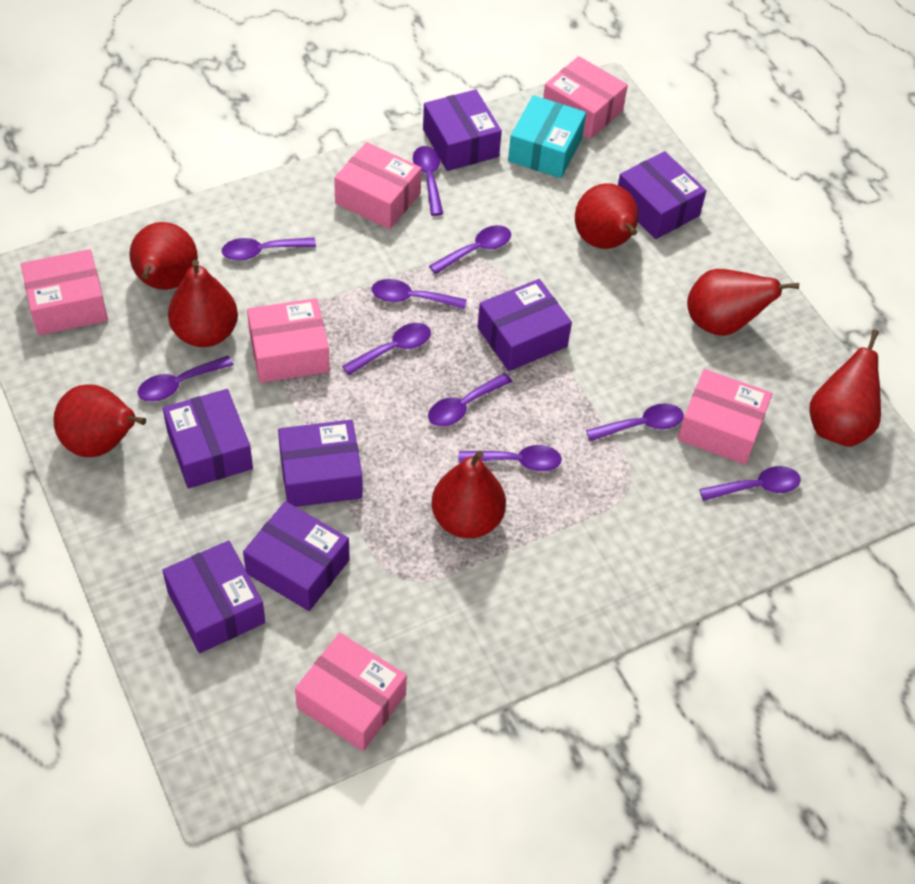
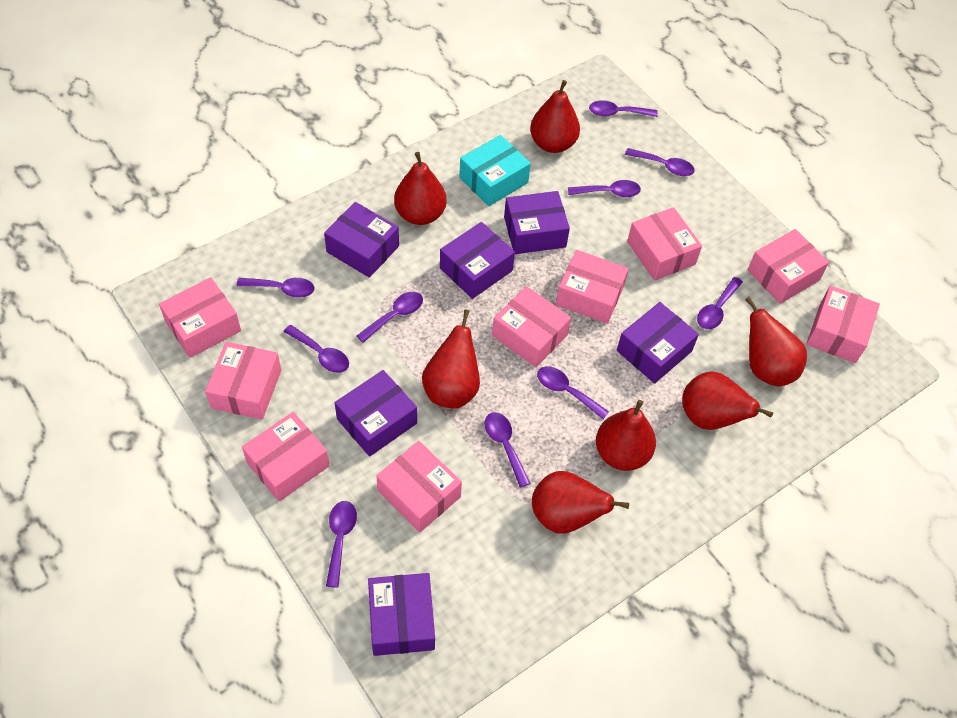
pink box: 6 -> 9
purple box: 7 -> 6

